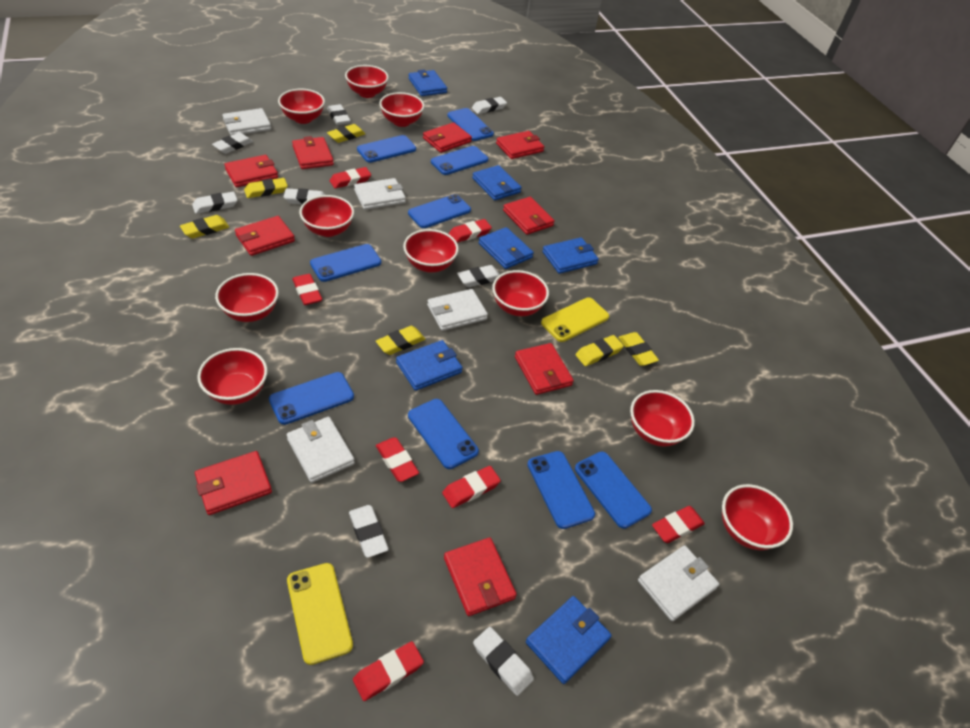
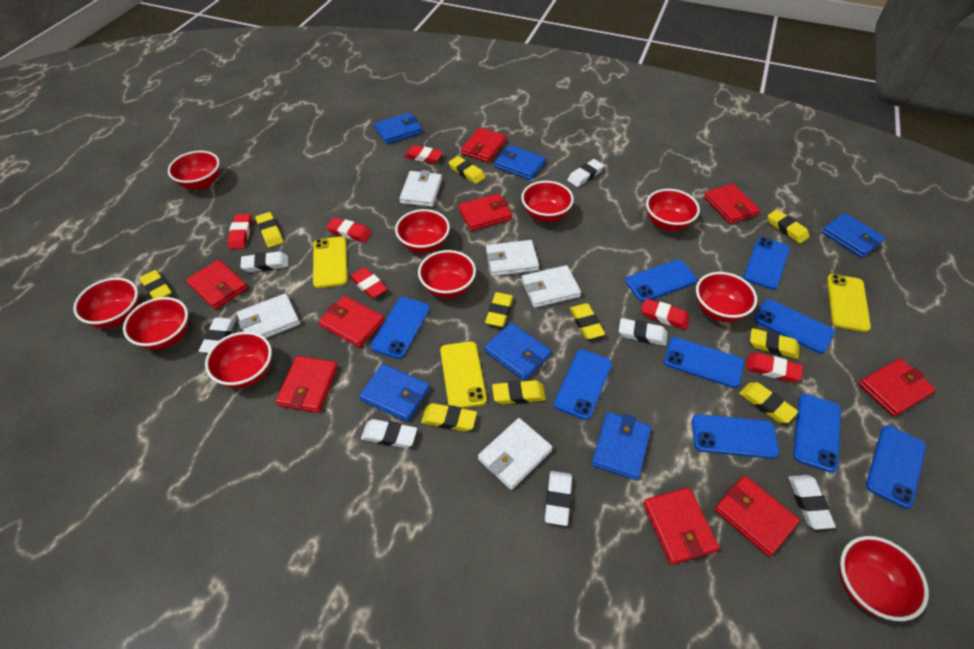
red eraser: 7 -> 6
white eraser: 8 -> 7
yellow eraser: 6 -> 10
yellow phone: 2 -> 3

